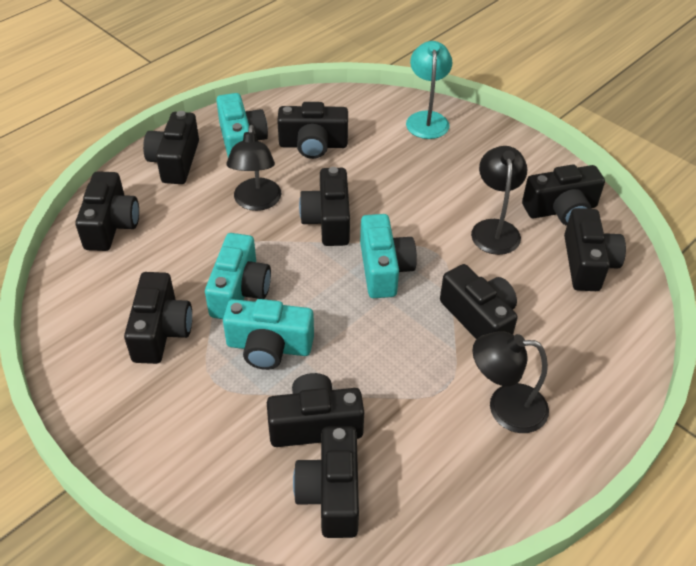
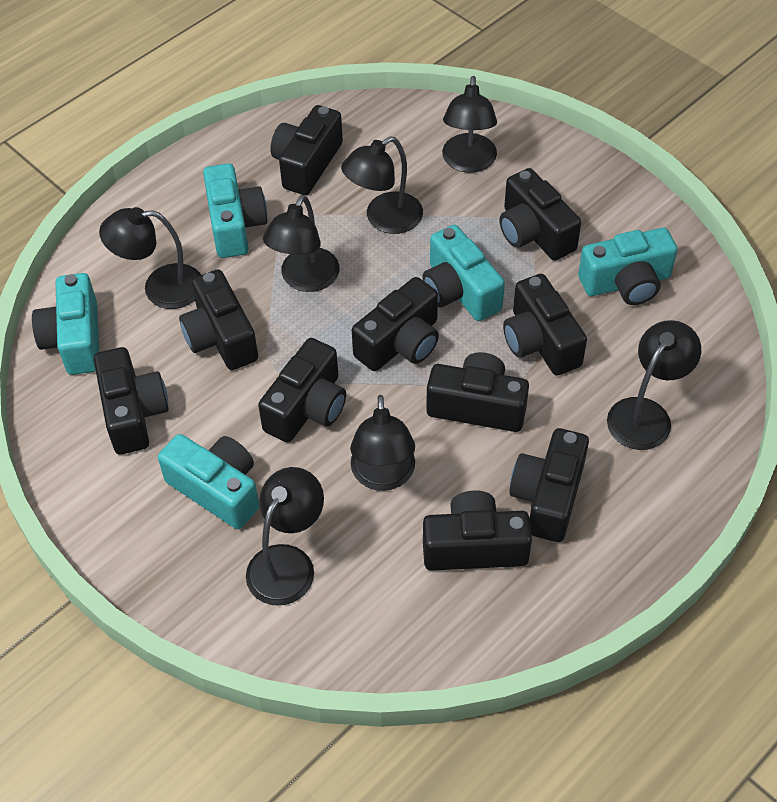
black lamp: 3 -> 7
turquoise camera: 4 -> 5
turquoise lamp: 1 -> 0

